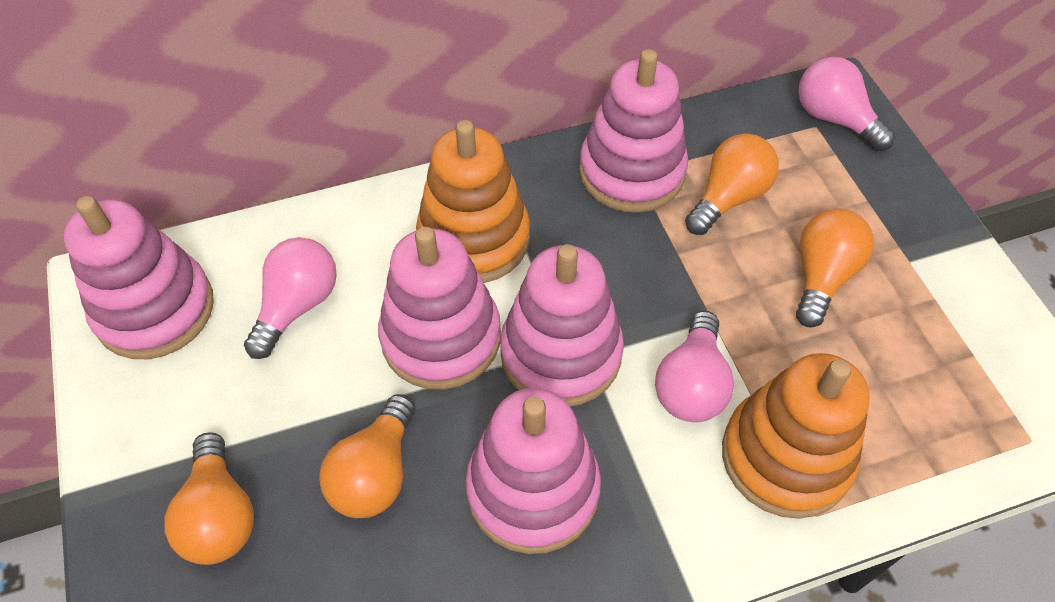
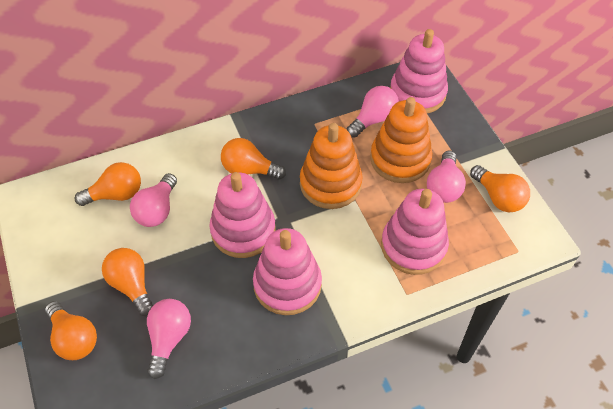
orange light bulb: 4 -> 5
pink light bulb: 3 -> 4
pink stacking toy: 5 -> 4

